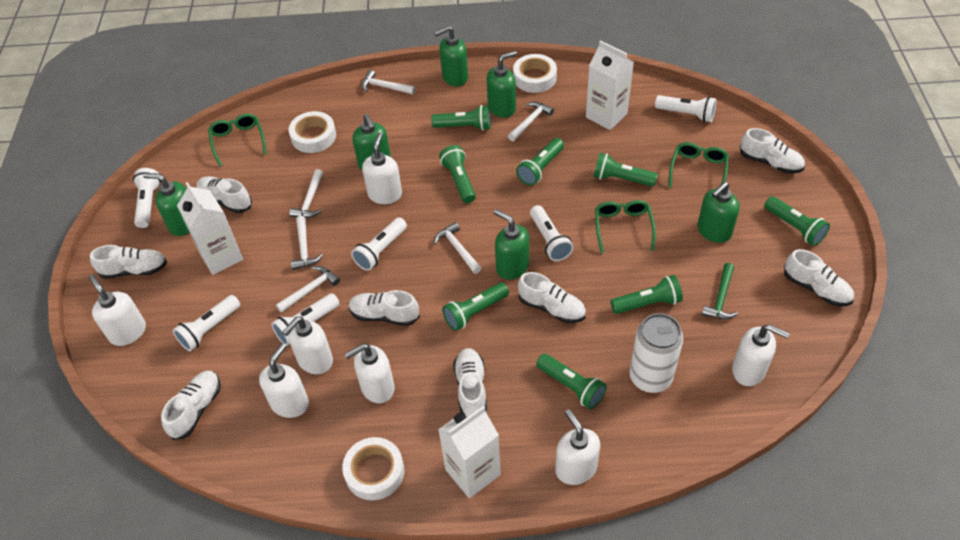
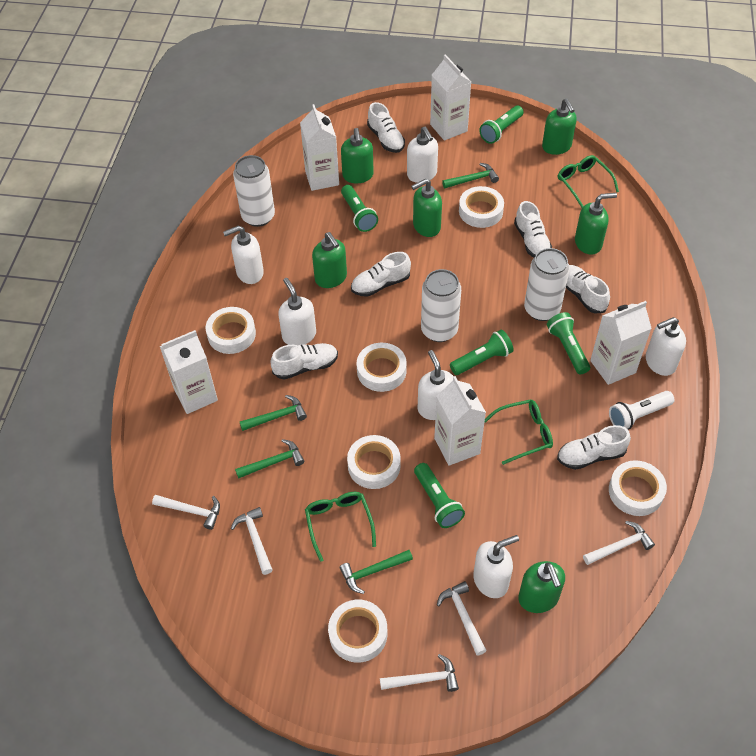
green flashlight: 8 -> 5
green hammer: 1 -> 4
white can: 1 -> 3
white carton: 3 -> 5
white flashlight: 6 -> 1
white hammer: 6 -> 5
white shoe: 8 -> 6
white soap dispenser: 7 -> 6
white tape: 3 -> 6

